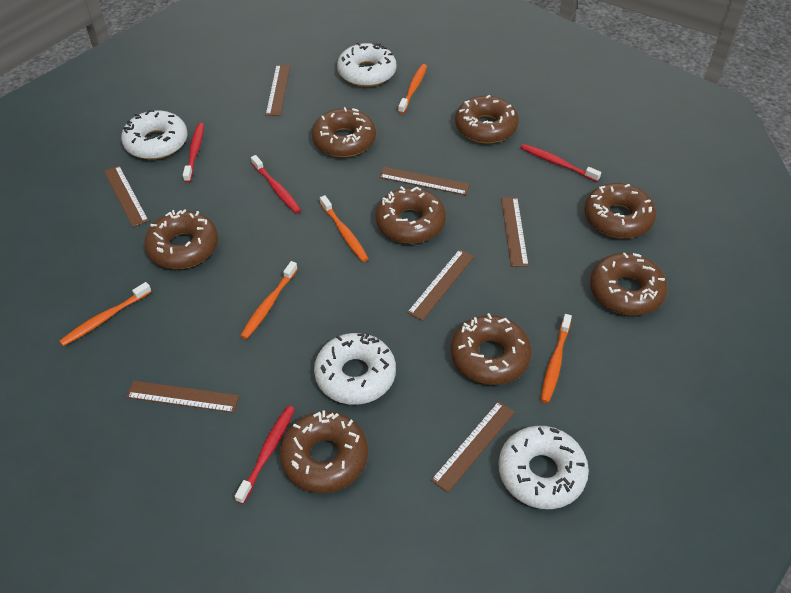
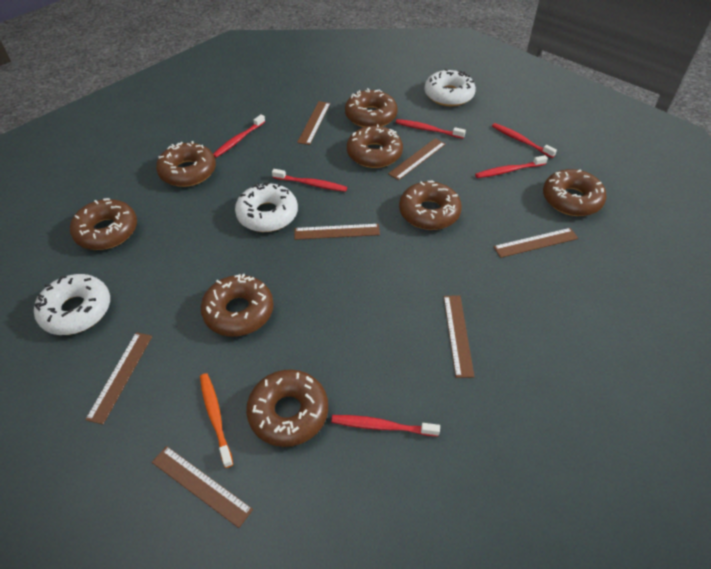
orange toothbrush: 5 -> 1
red toothbrush: 4 -> 6
white donut: 4 -> 3

